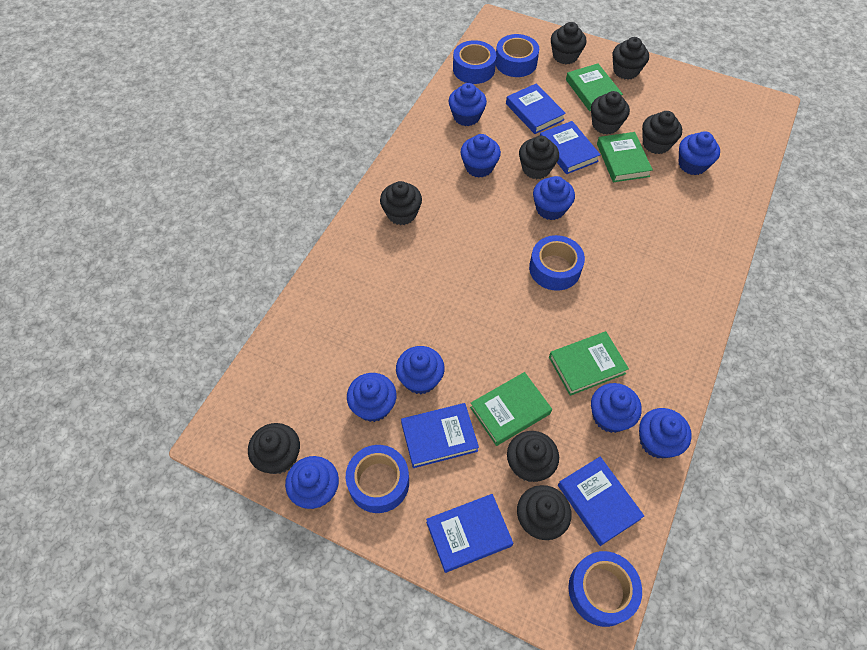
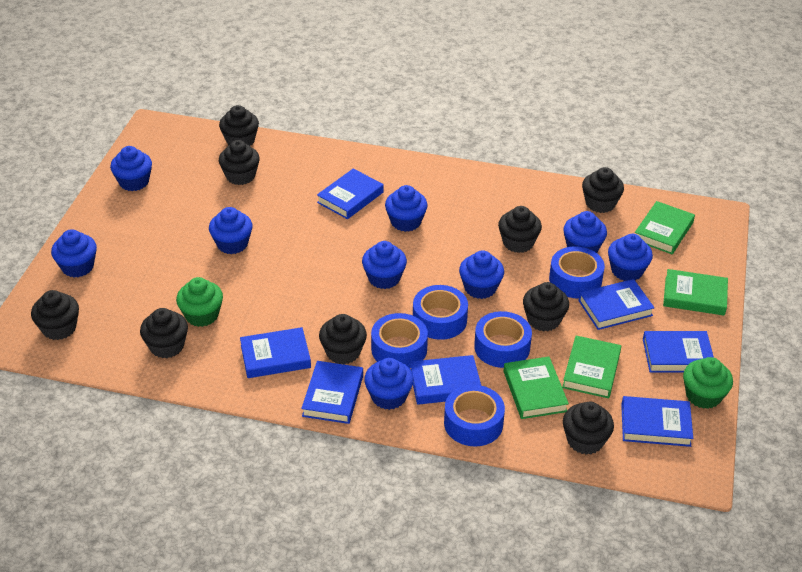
blue book: 5 -> 7
green cupcake: 0 -> 2

